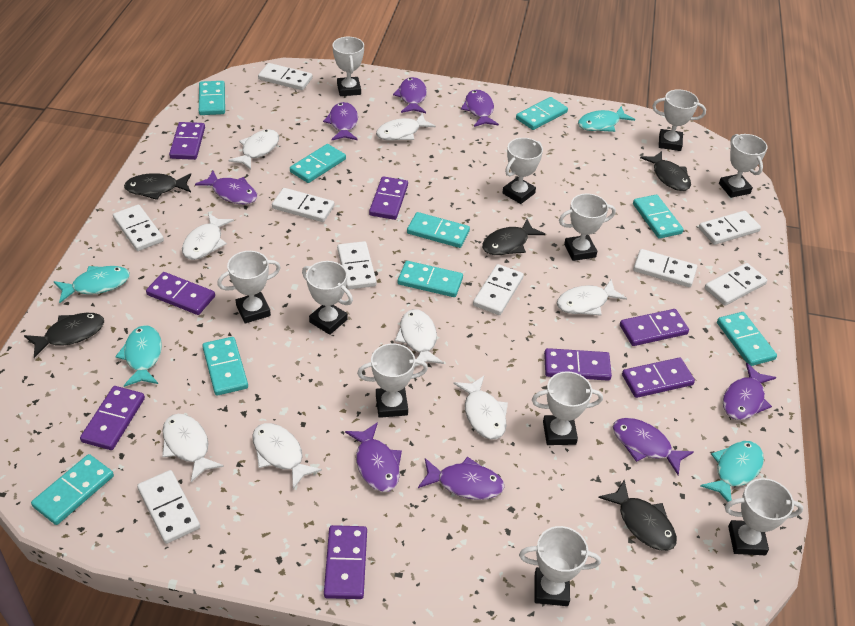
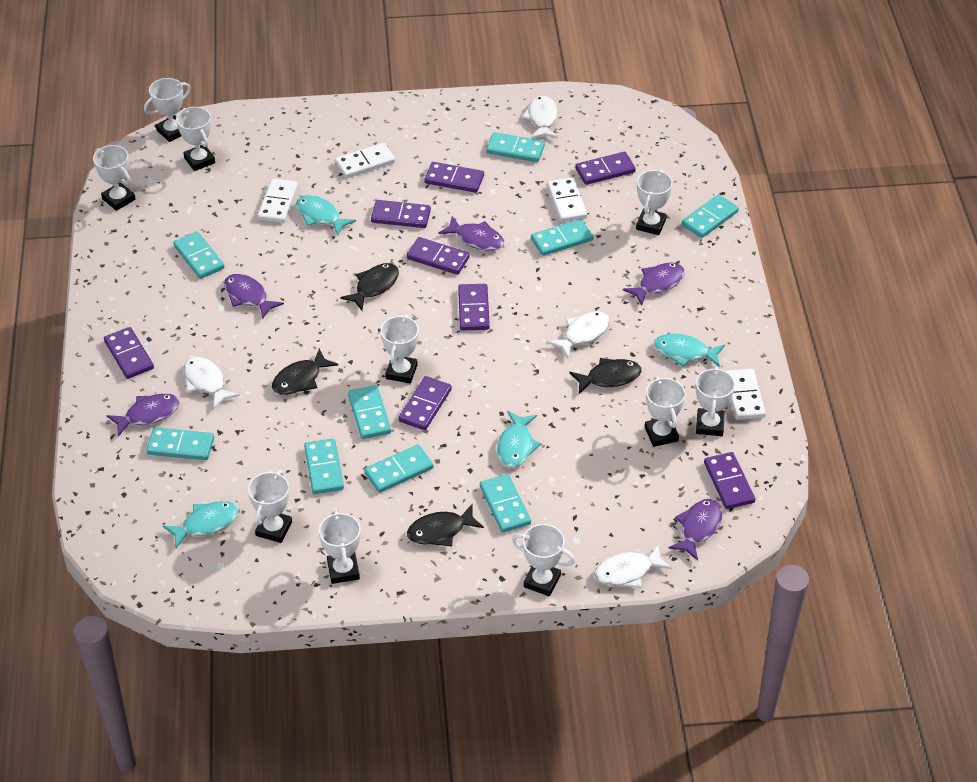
black fish: 5 -> 4
purple fish: 8 -> 5
white domino: 9 -> 4
white fish: 8 -> 4
white trophy: 11 -> 10

